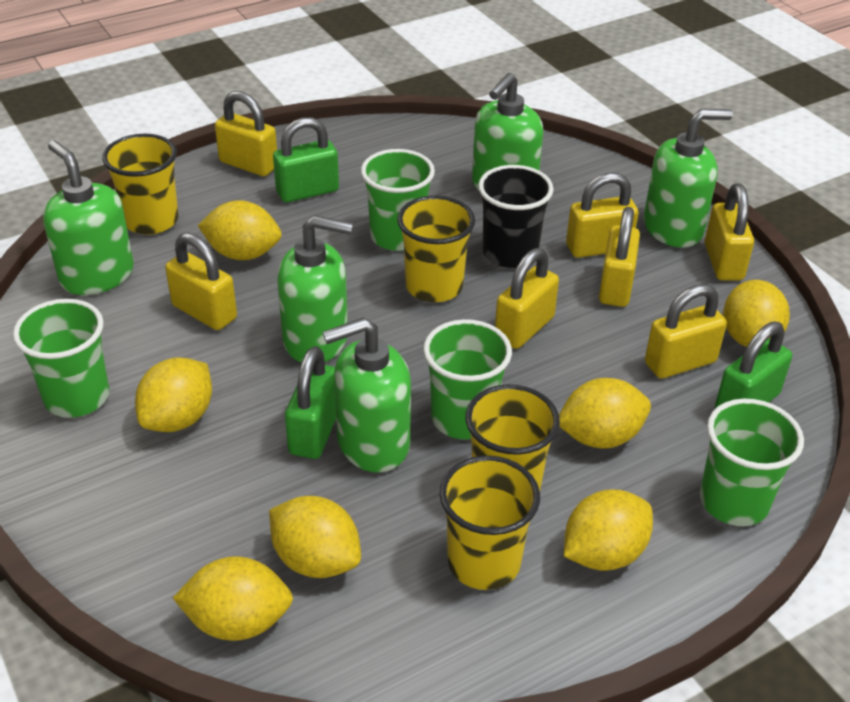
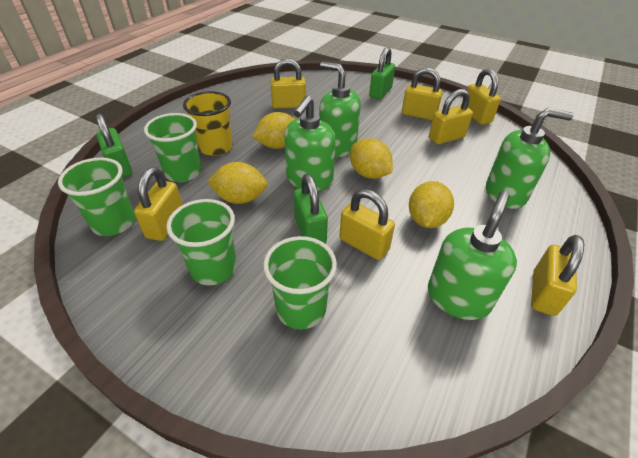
black cup: 1 -> 0
green soap dispenser: 5 -> 4
yellow cup: 4 -> 1
yellow lemon: 7 -> 4

